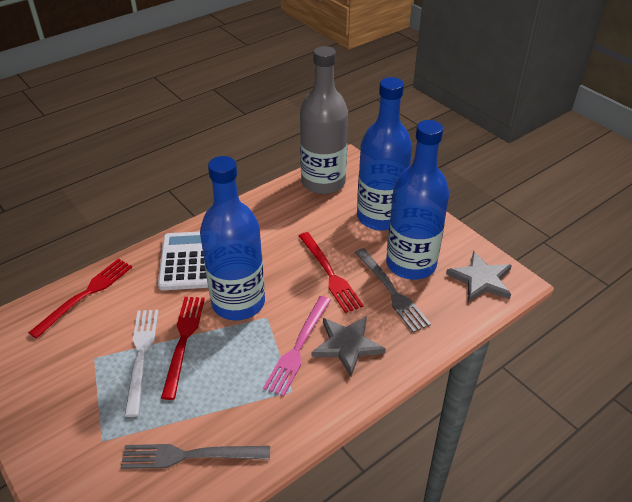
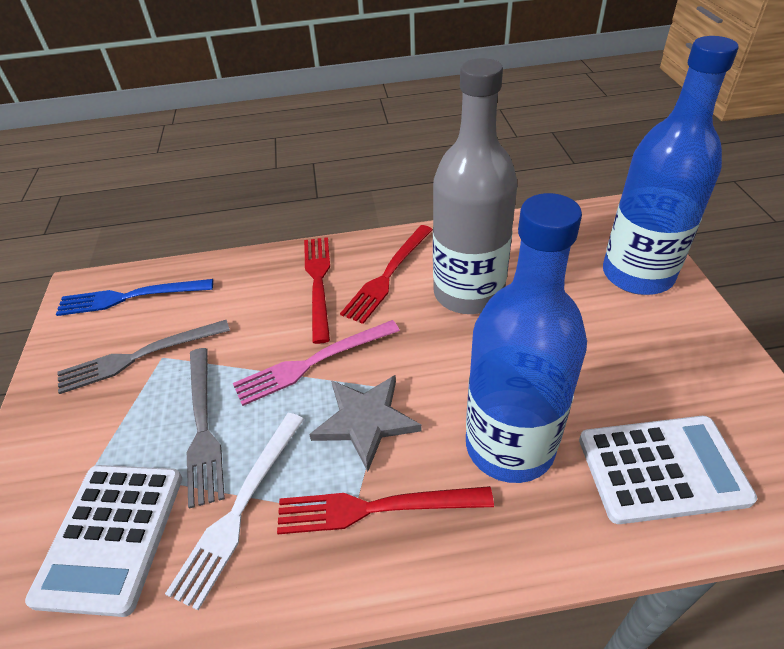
blue bottle: 3 -> 2
blue fork: 0 -> 1
grey star: 2 -> 1
white calculator: 1 -> 2

